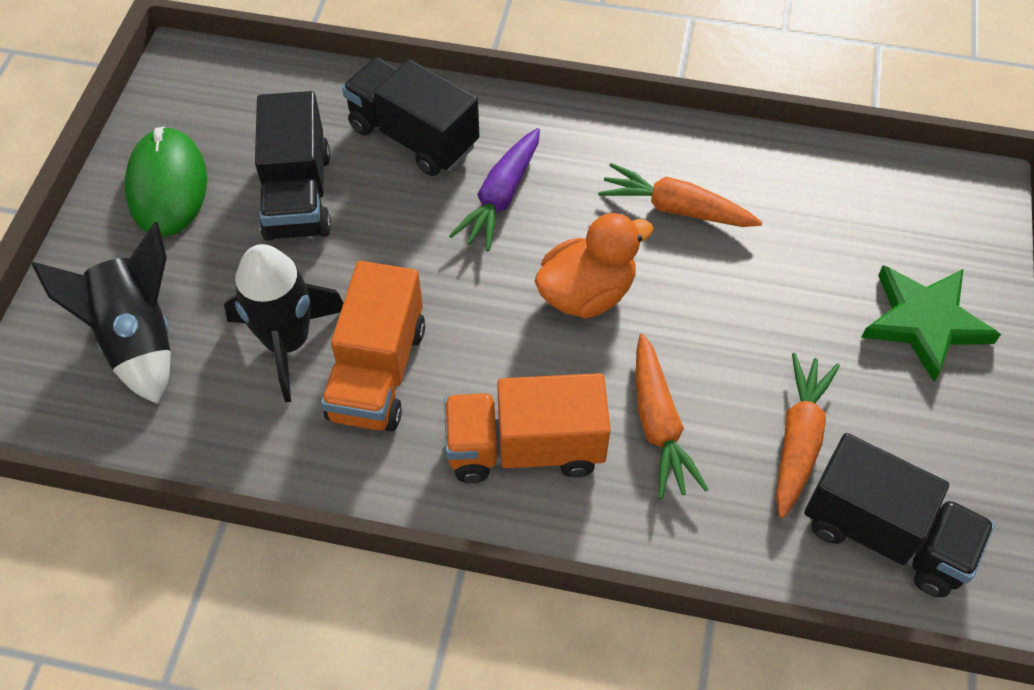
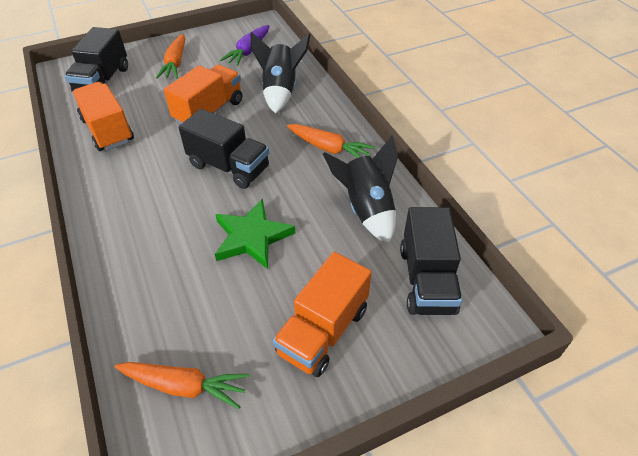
green mouse: 1 -> 0
orange duck: 1 -> 0
orange truck: 2 -> 3

